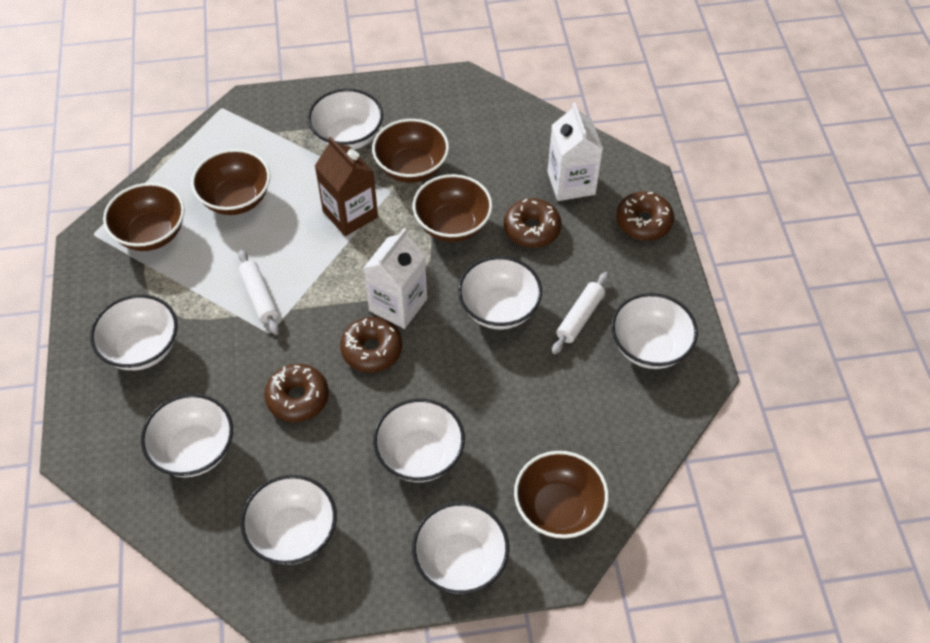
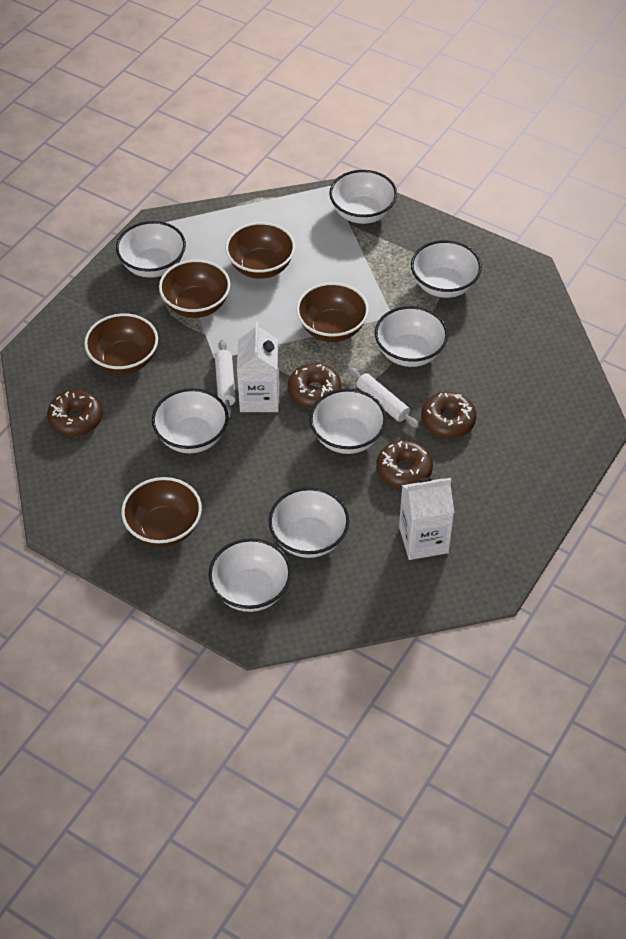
brown carton: 1 -> 0

